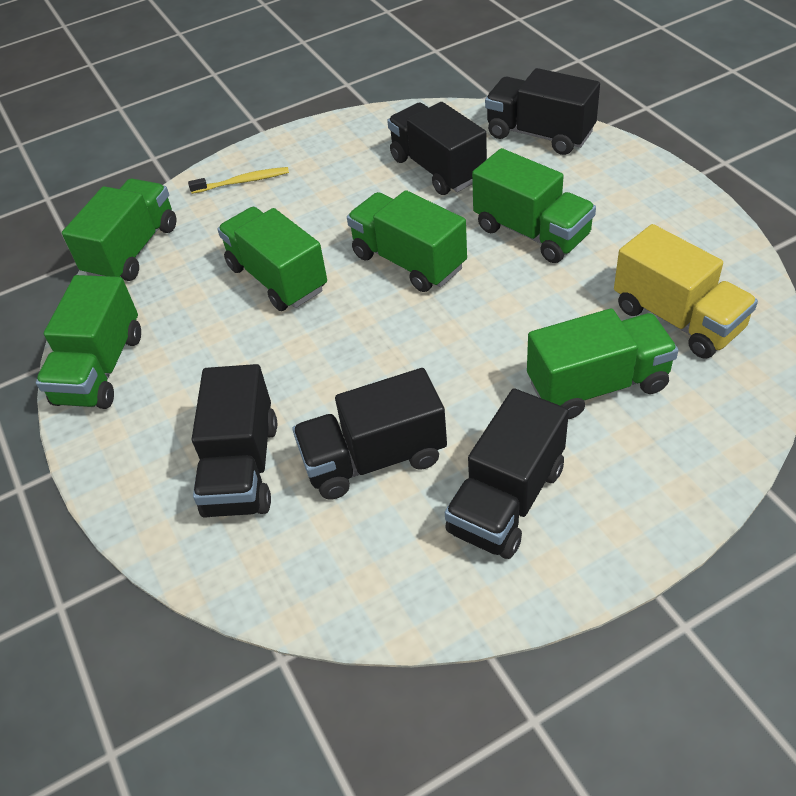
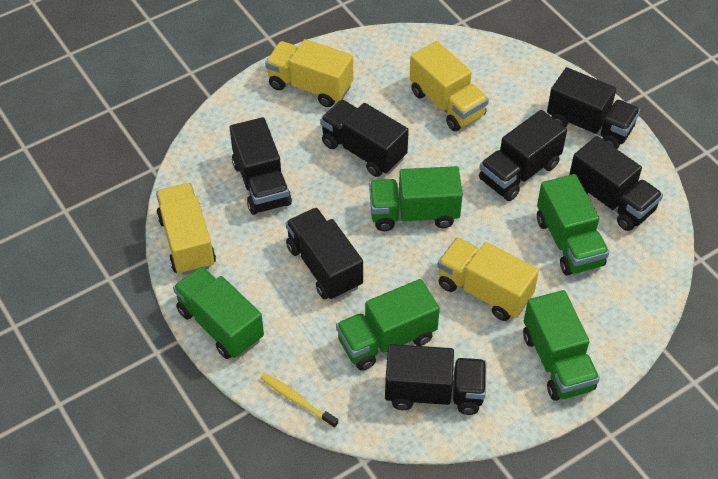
black truck: 5 -> 7
green truck: 6 -> 5
yellow truck: 1 -> 4

